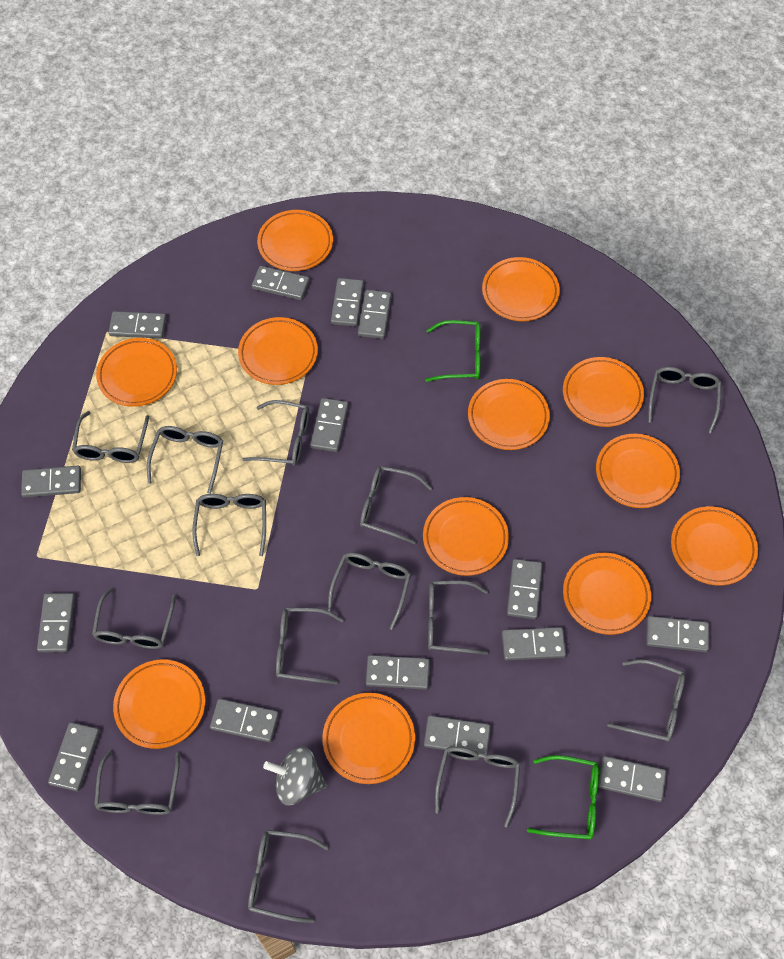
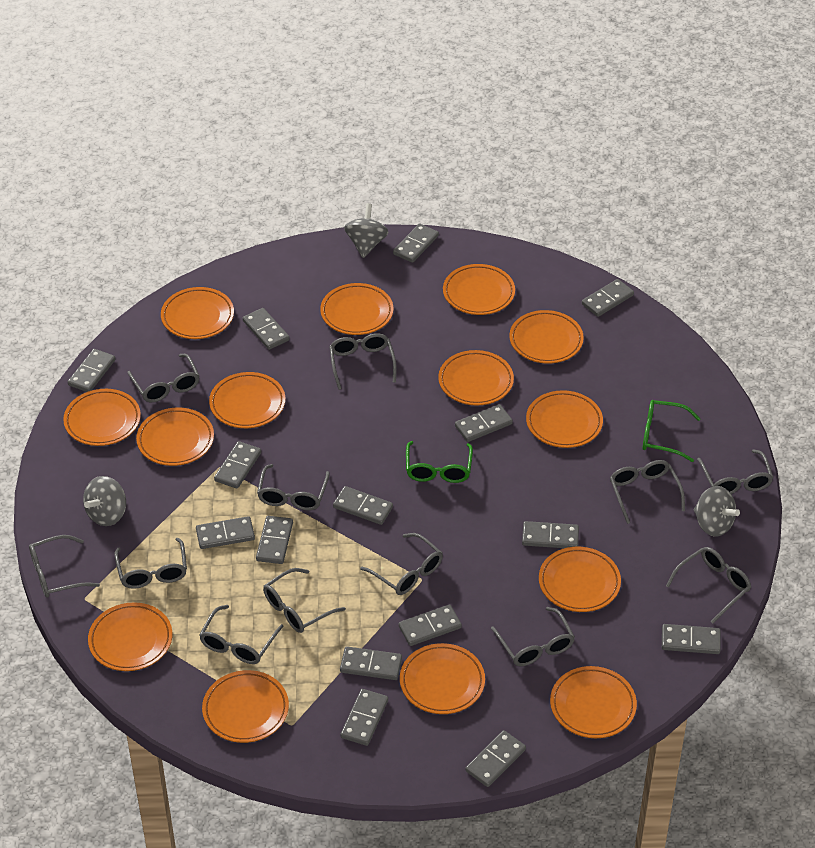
grey glasses: 14 -> 12
grey spinning top: 1 -> 3
orange plate: 12 -> 14

